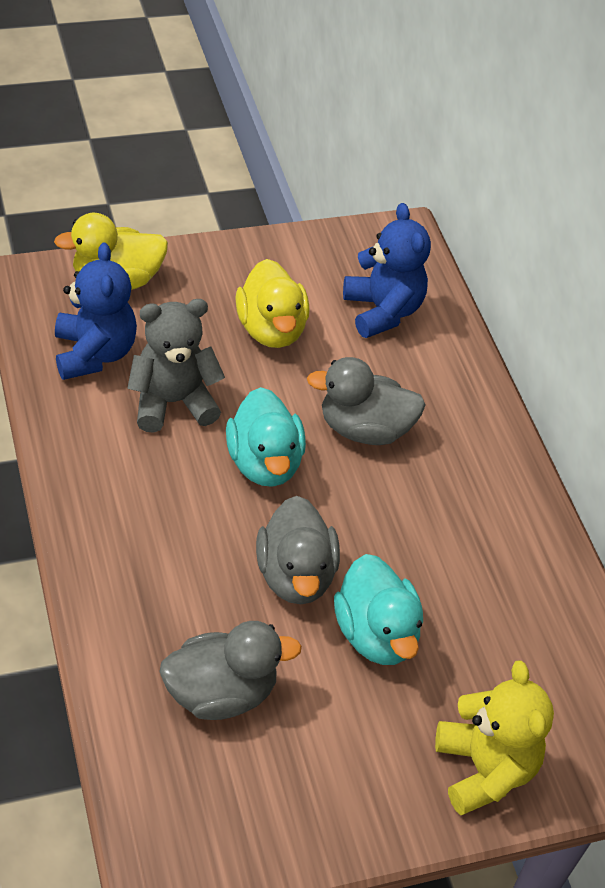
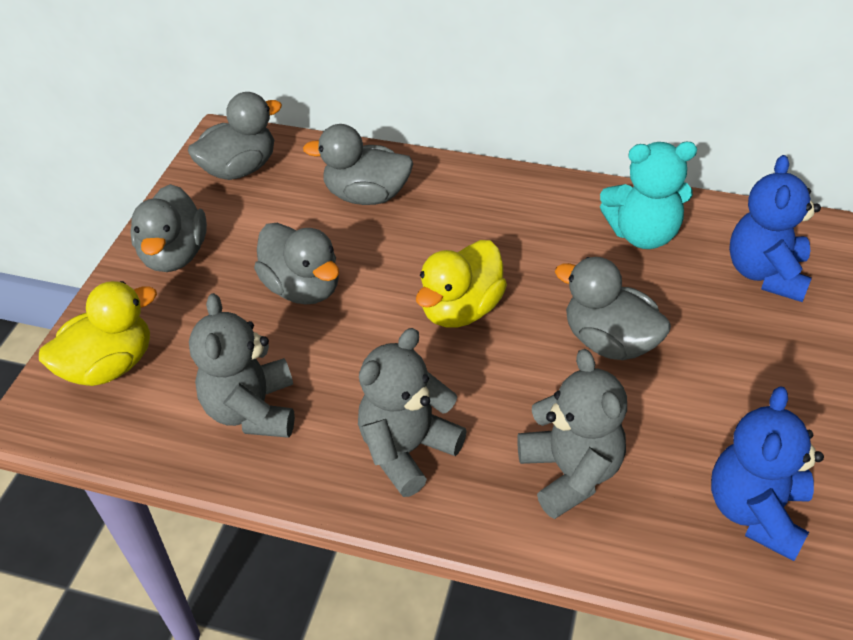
grey duck: 3 -> 5
grey teddy bear: 1 -> 3
turquoise duck: 2 -> 0
turquoise teddy bear: 0 -> 1
yellow teddy bear: 1 -> 0

